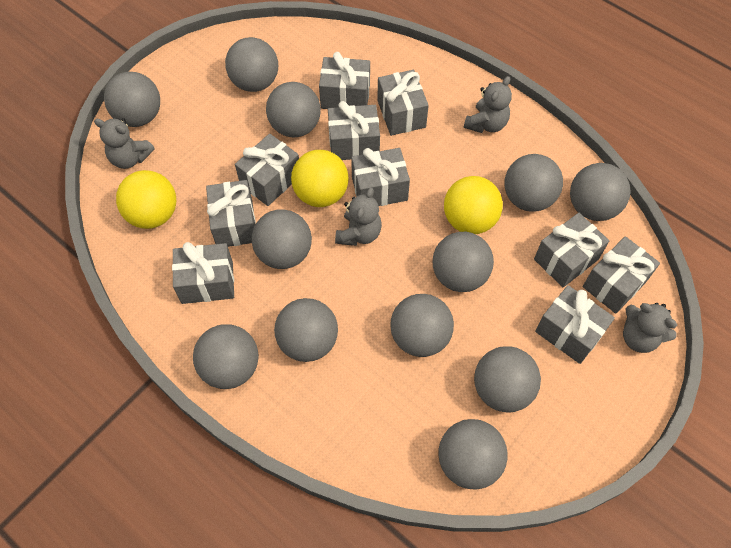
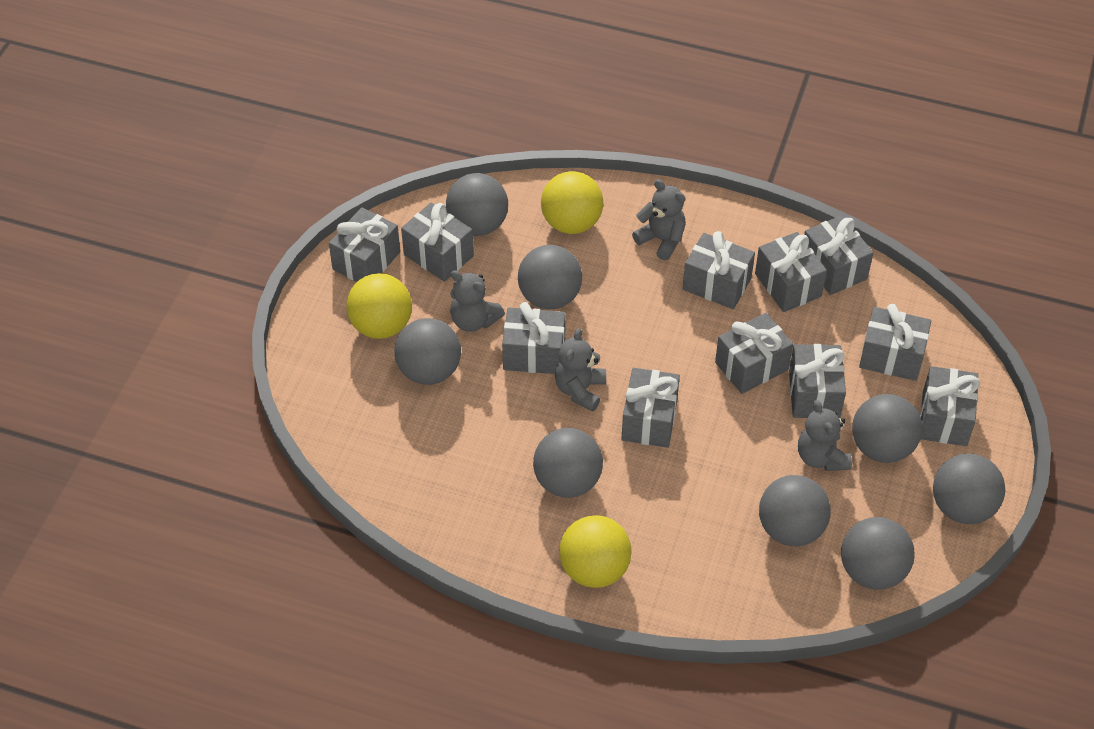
grey ball: 12 -> 8
grey gift: 10 -> 11

